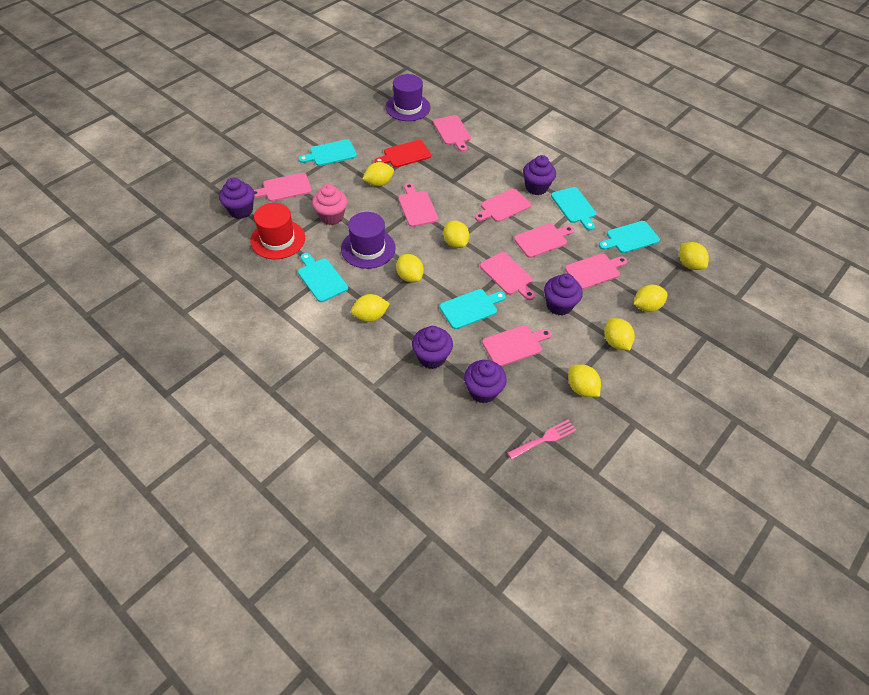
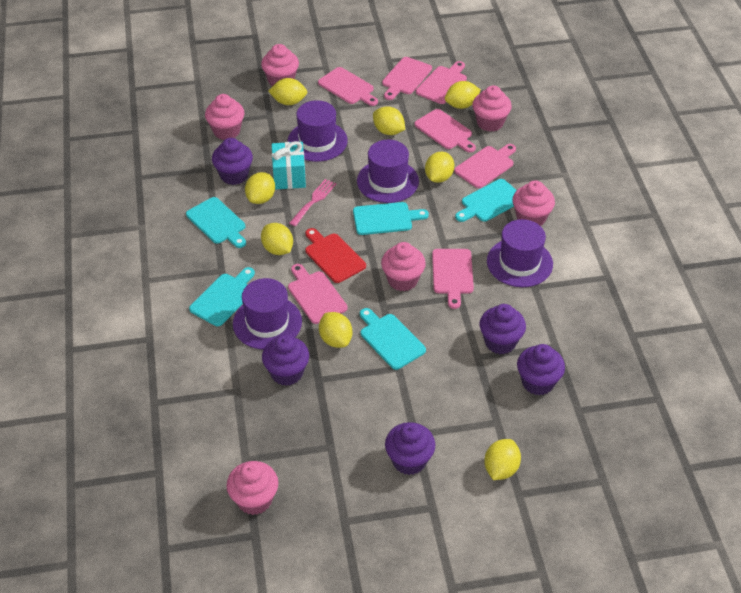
pink cupcake: 1 -> 6
pink cutting board: 8 -> 7
purple hat: 2 -> 4
red hat: 1 -> 0
turquoise gift: 0 -> 1

